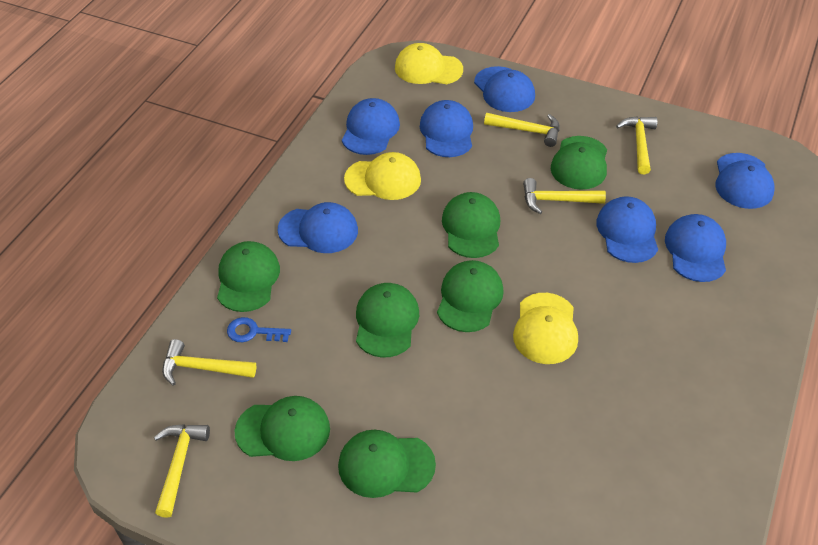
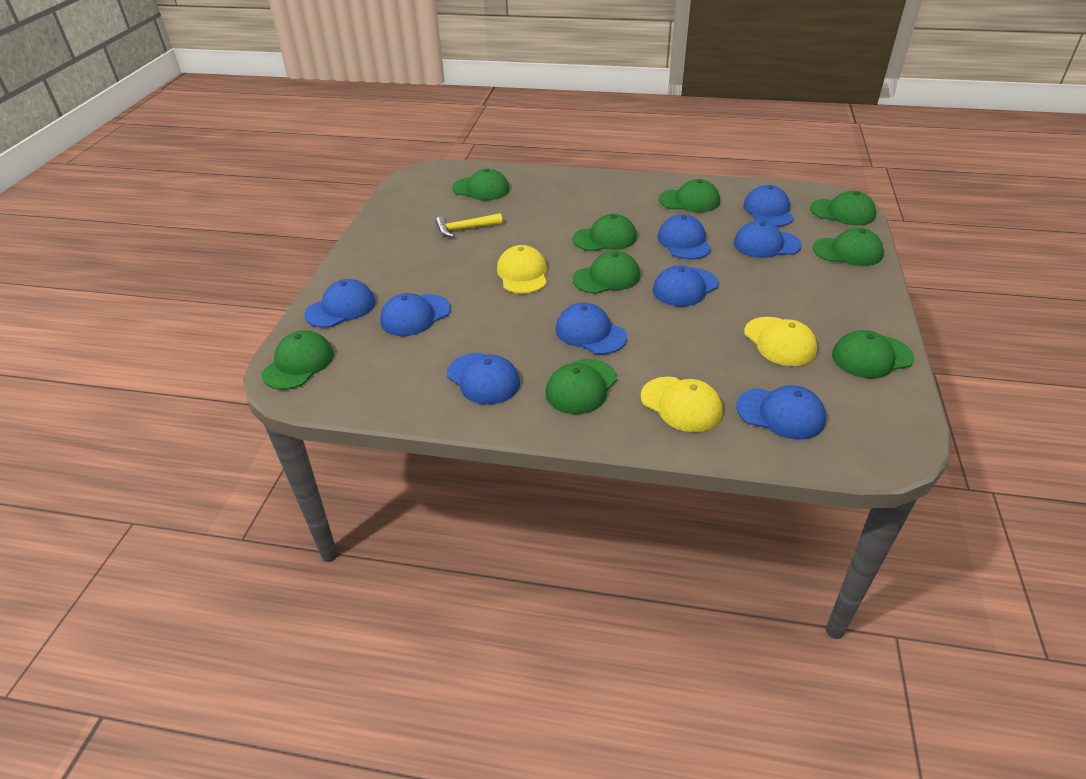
blue cap: 7 -> 9
blue key: 1 -> 0
green cap: 7 -> 9
yellow hammer: 5 -> 1

